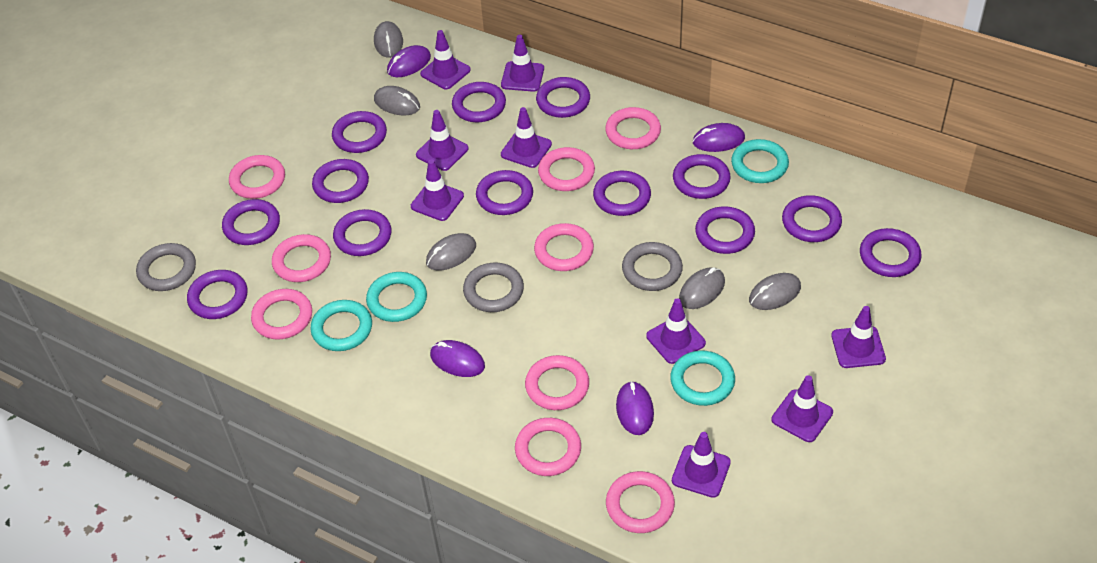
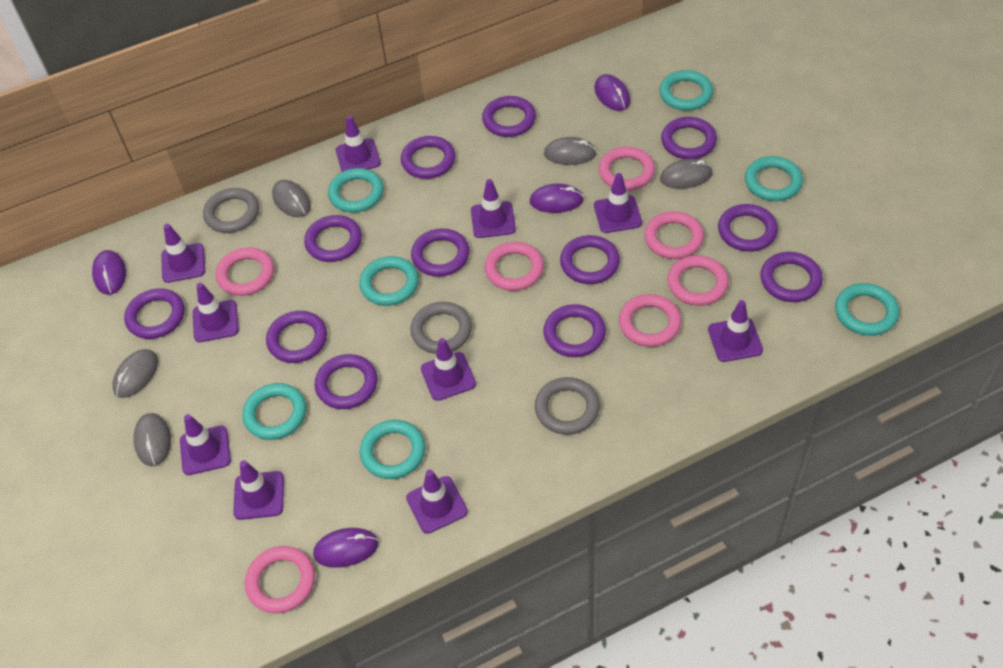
pink ring: 9 -> 7
purple ring: 13 -> 12
purple traffic cone: 9 -> 10
turquoise ring: 4 -> 7

